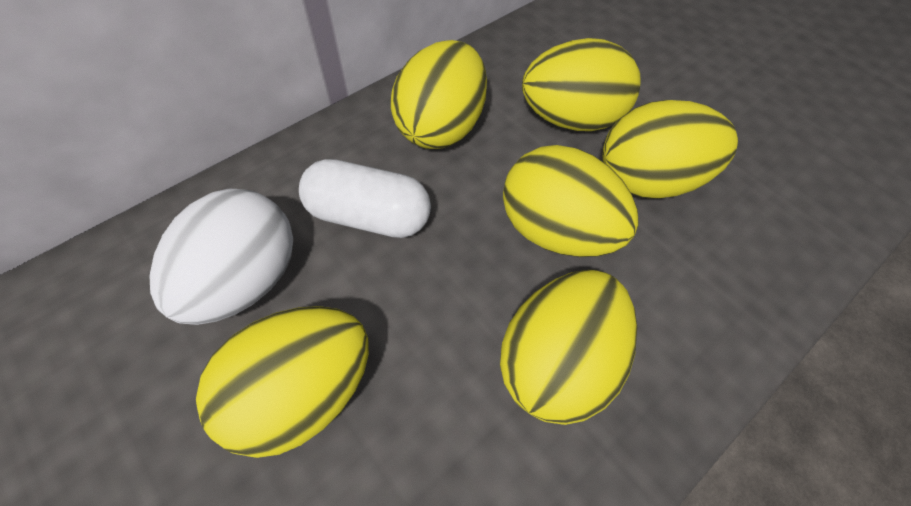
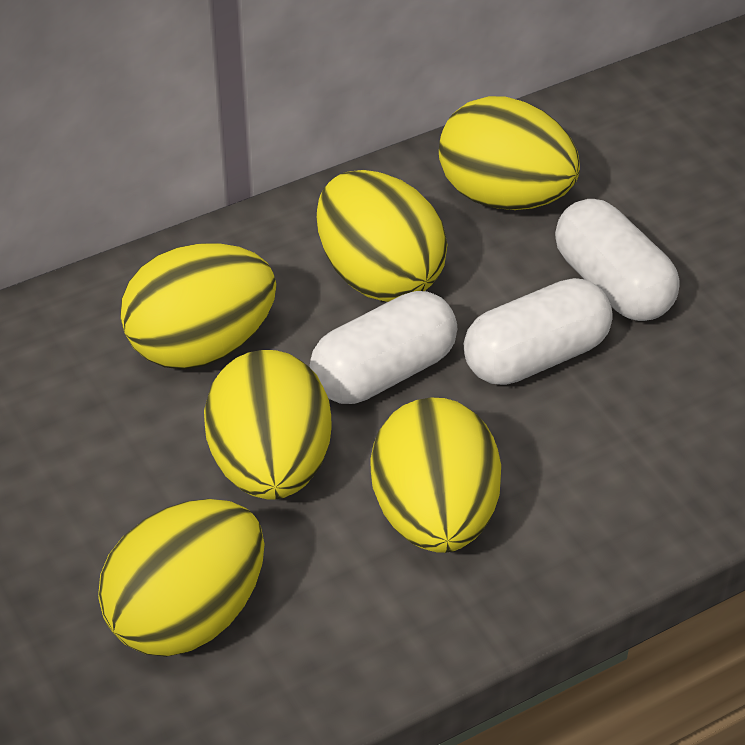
white capsule: 1 -> 3
white egg: 1 -> 0

